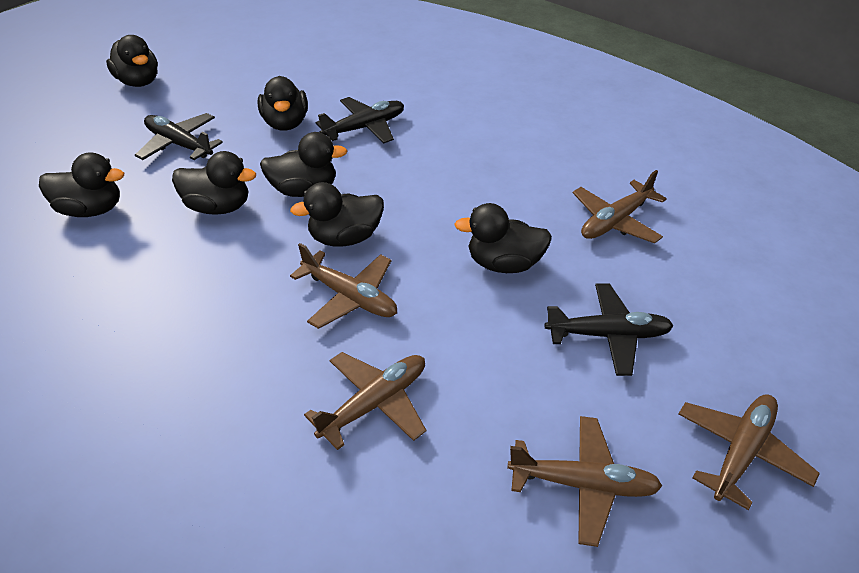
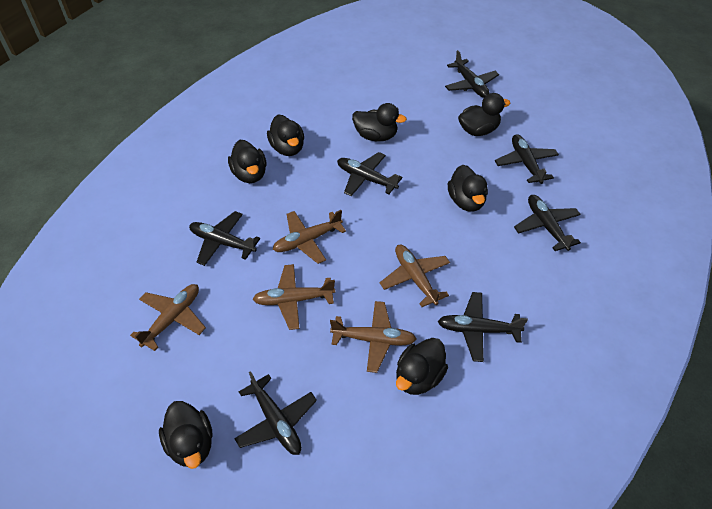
black plane: 3 -> 7

